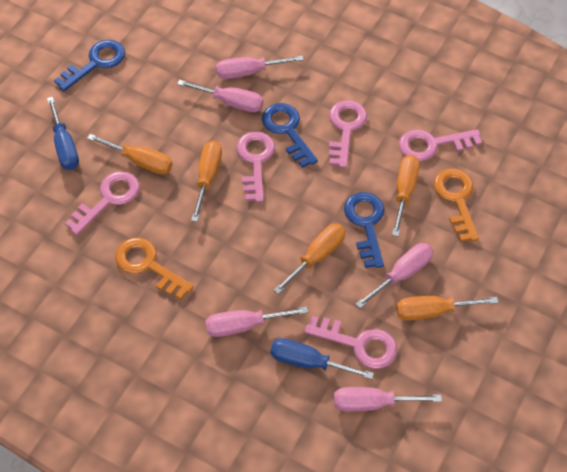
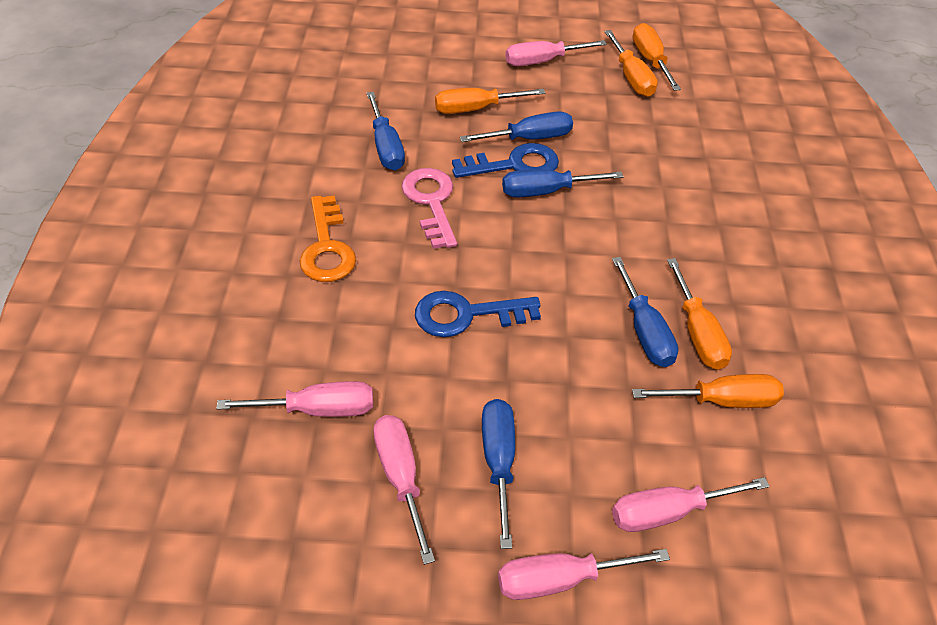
blue key: 3 -> 2
blue screwdriver: 2 -> 5
orange key: 2 -> 1
pink key: 5 -> 1

